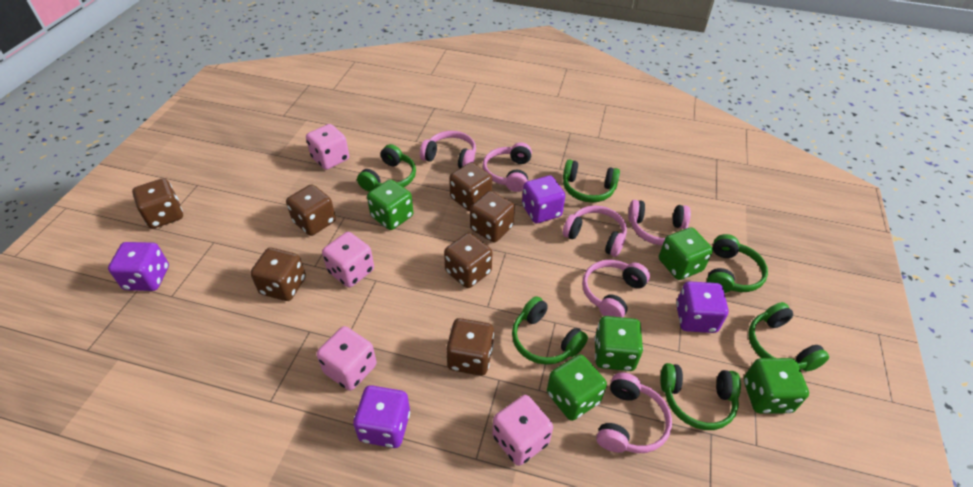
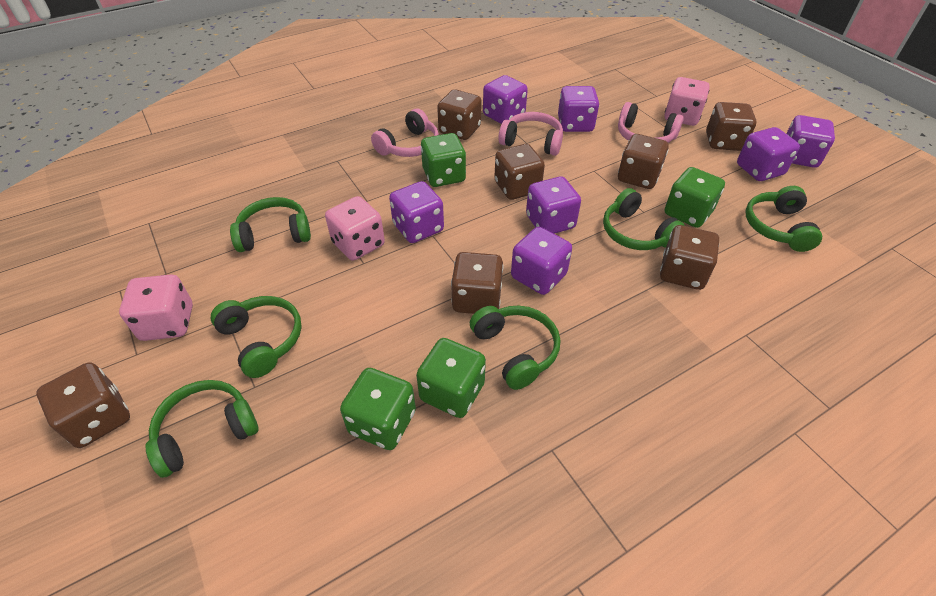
green dice: 5 -> 4
pink dice: 4 -> 3
pink headphones: 6 -> 3
purple dice: 4 -> 7

